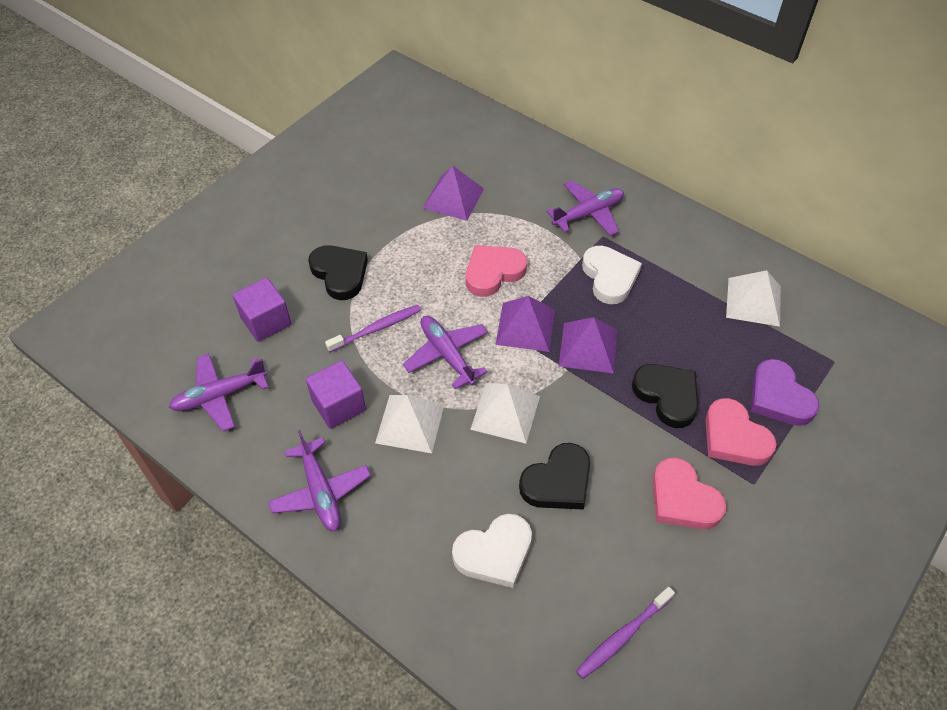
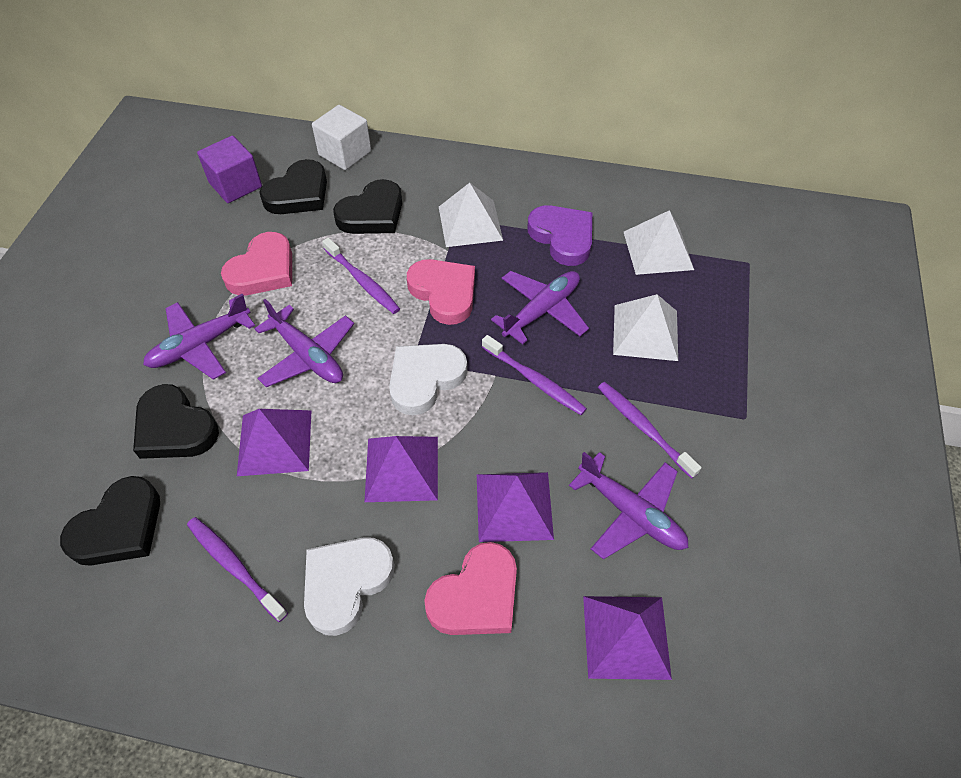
black heart: 3 -> 4
purple cube: 2 -> 1
purple pyramid: 3 -> 4
purple toothbrush: 2 -> 4
white cube: 0 -> 1

